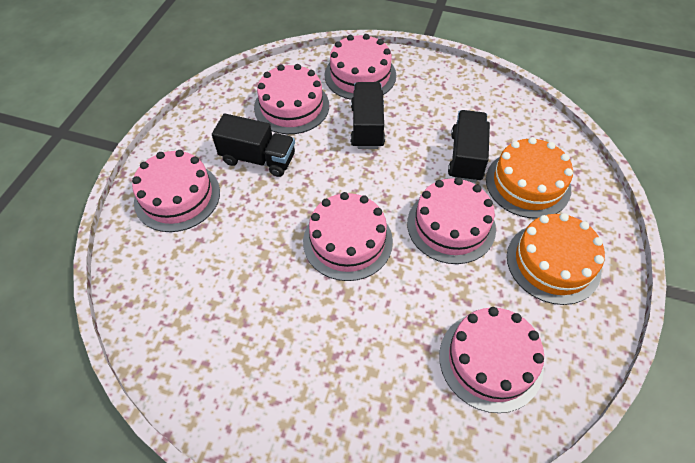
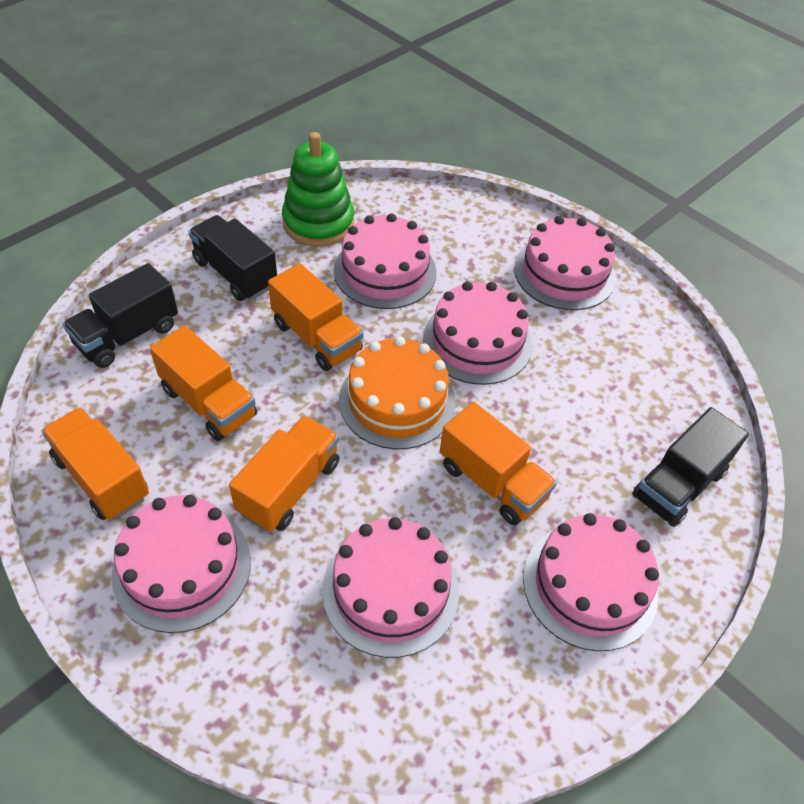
green stacking toy: 0 -> 1
orange cake: 2 -> 1
orange truck: 0 -> 5

